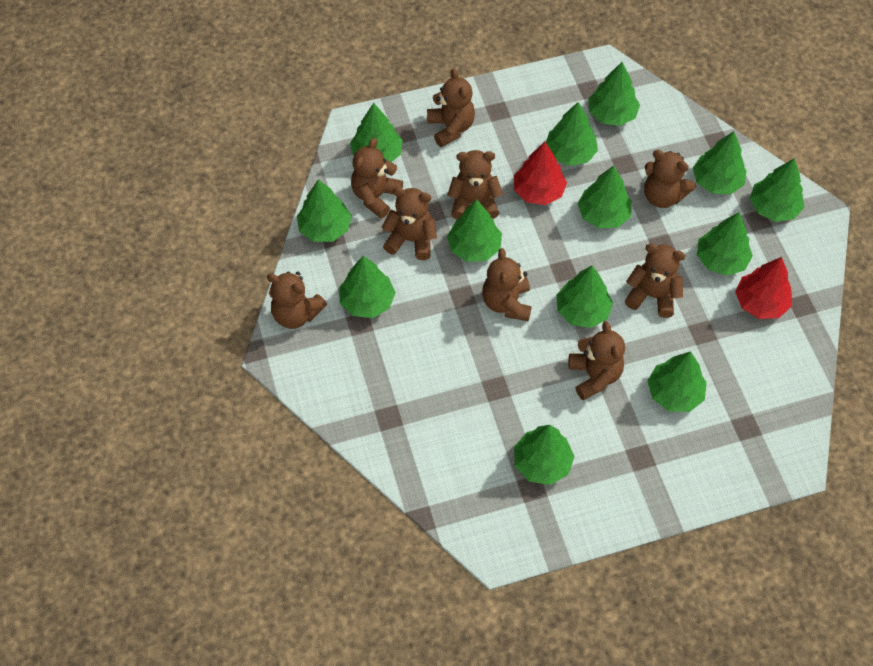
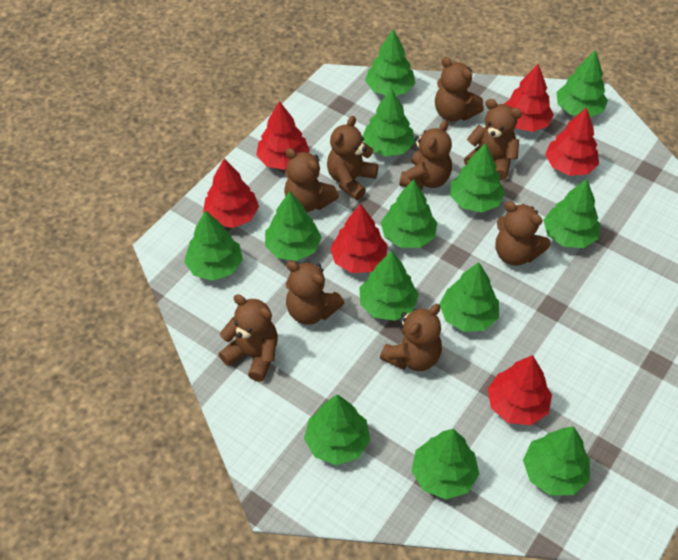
red tree: 2 -> 6

